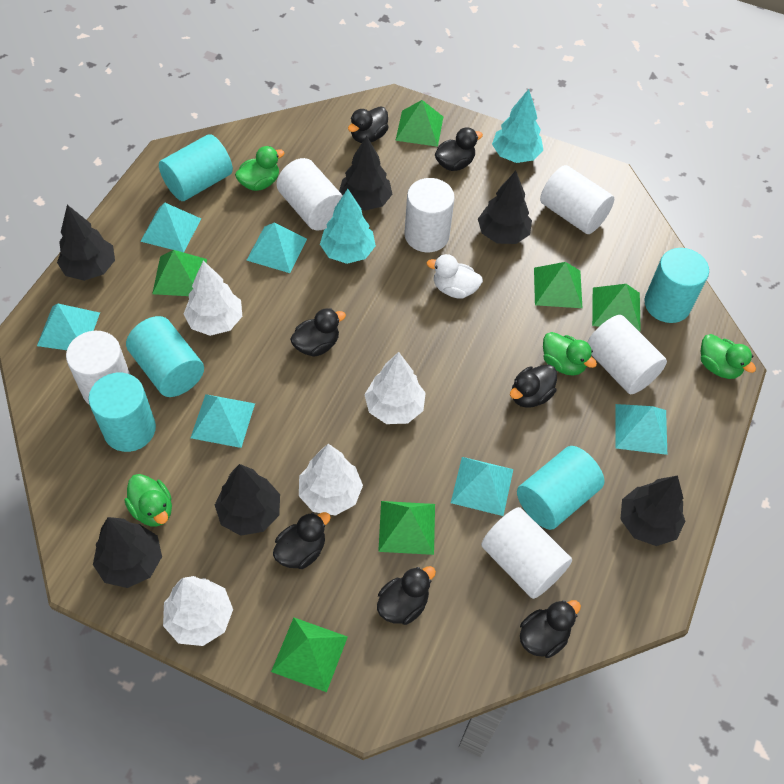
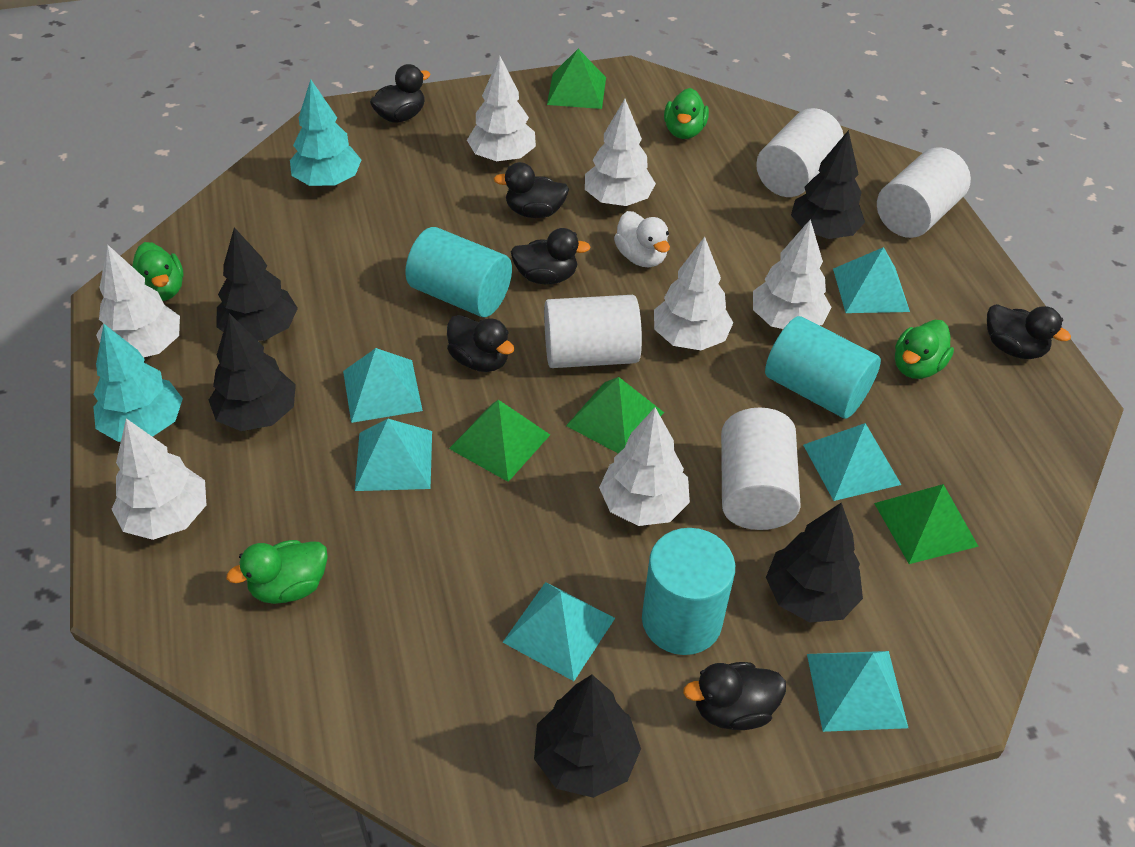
black duck: 7 -> 6
black tree: 6 -> 5
green pyramid: 6 -> 4
turquoise cylinder: 5 -> 3
white cylinder: 6 -> 4
white tree: 4 -> 7

